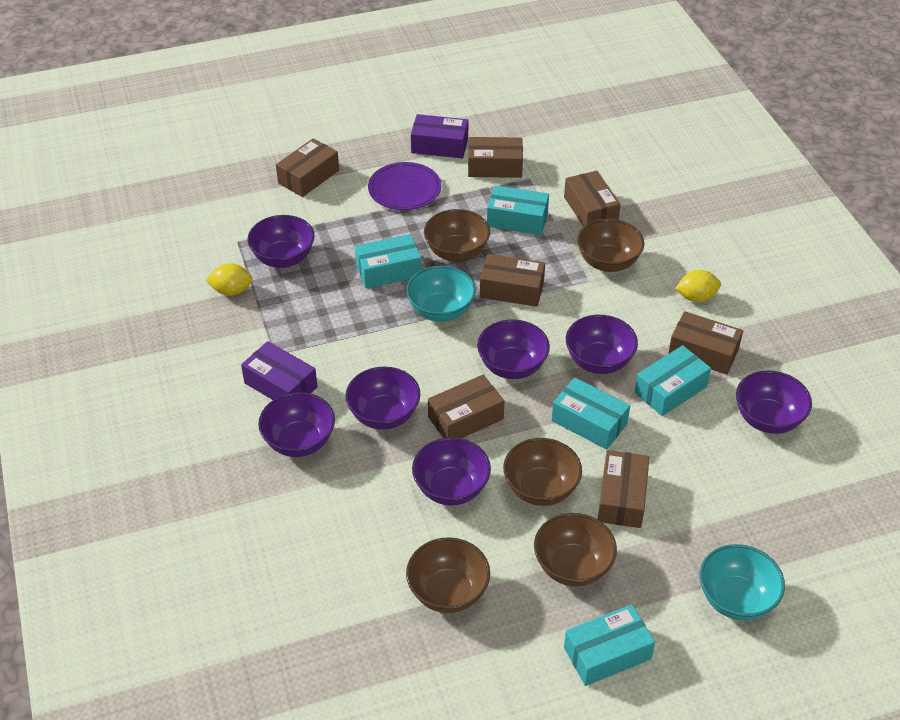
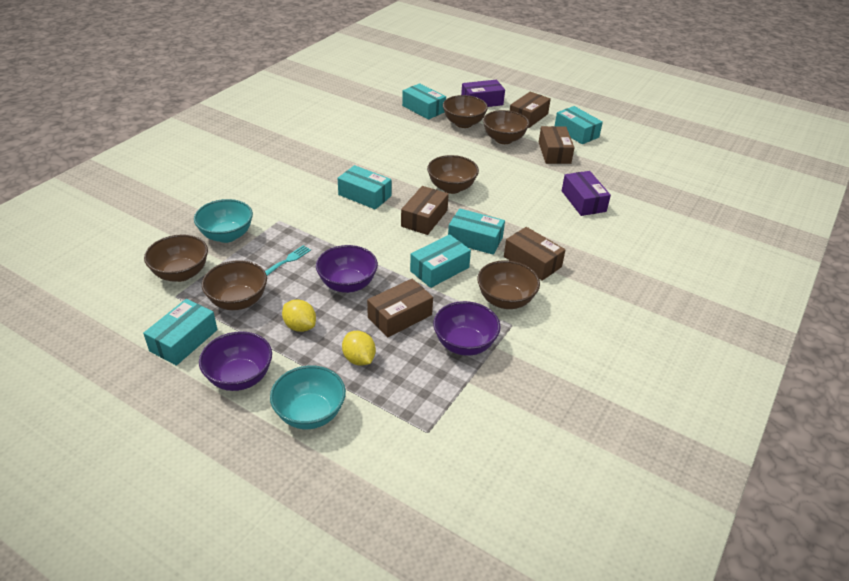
brown bowl: 5 -> 6
brown box: 7 -> 5
purple bowl: 7 -> 3
purple plate: 1 -> 0
turquoise box: 5 -> 6
turquoise fork: 0 -> 1

